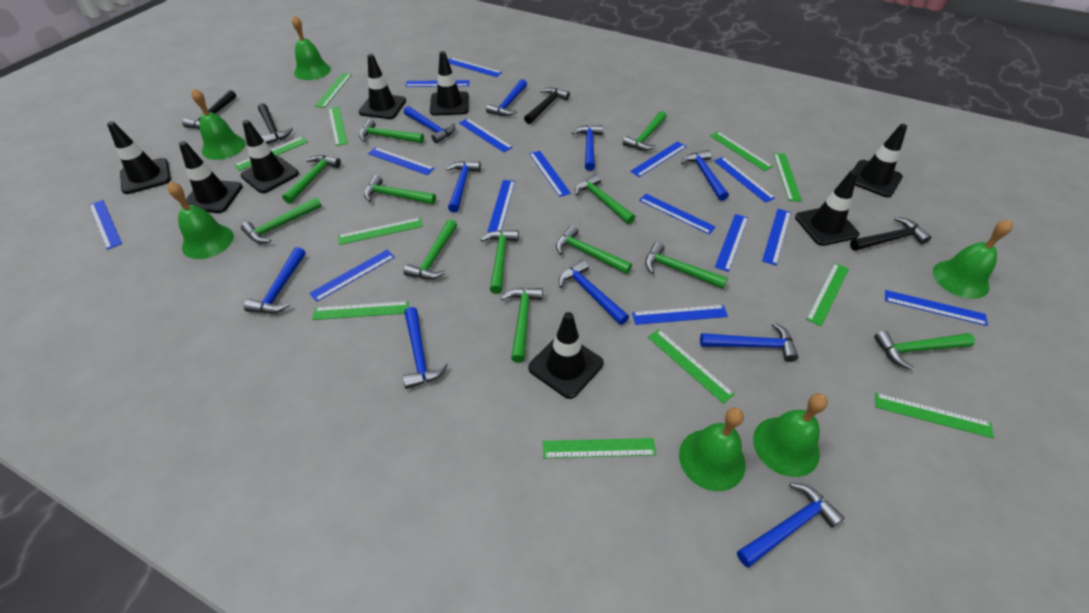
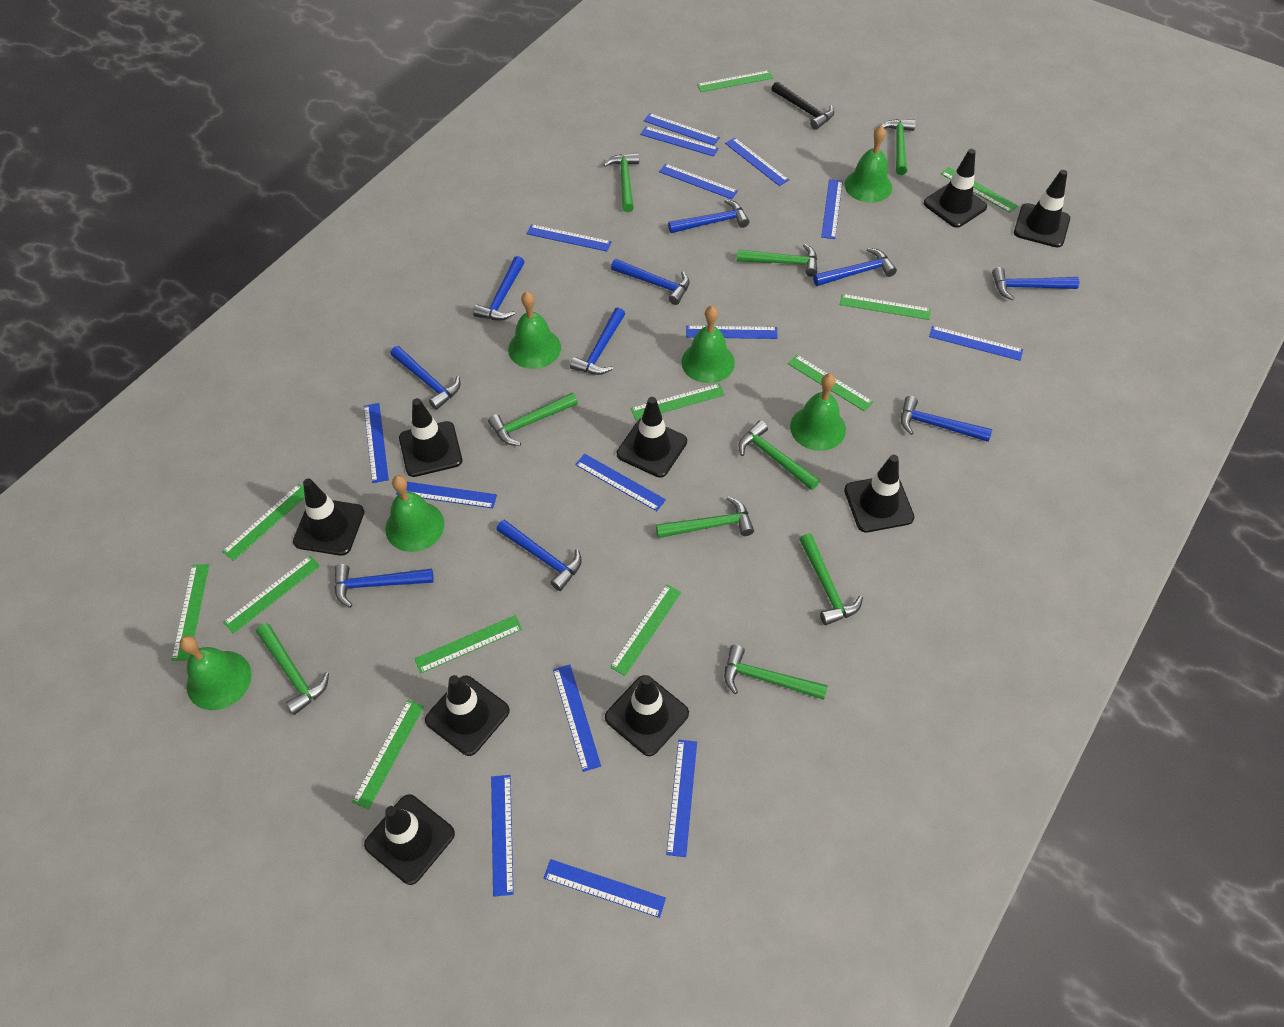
black hammer: 4 -> 1
black traffic cone: 8 -> 9
green hammer: 12 -> 9

